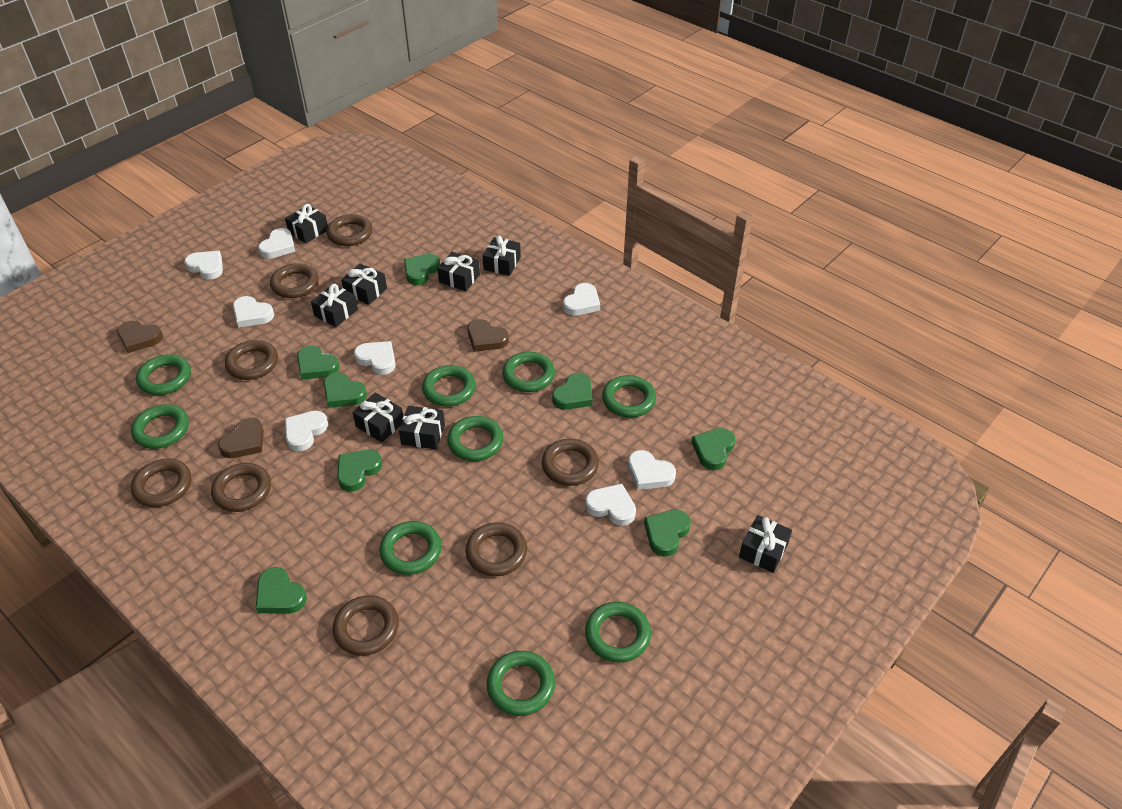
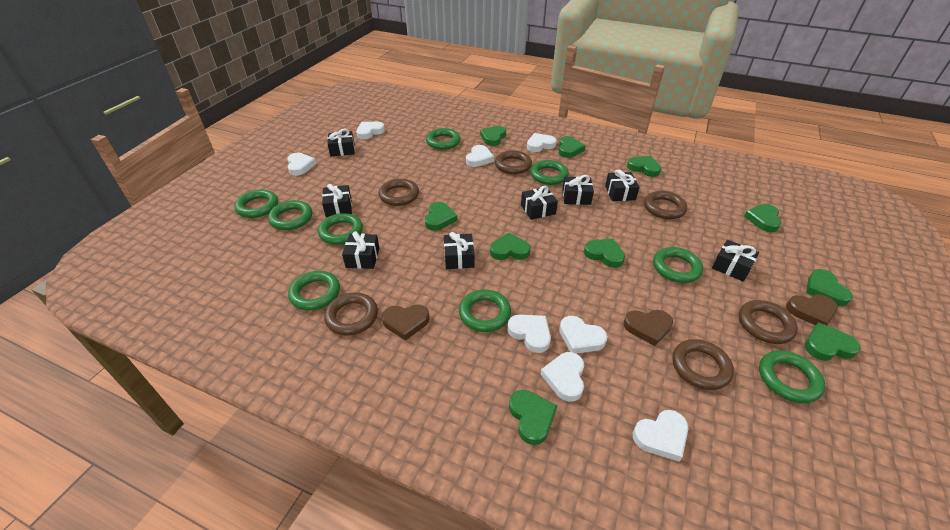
brown ring: 8 -> 6
green heart: 8 -> 10

